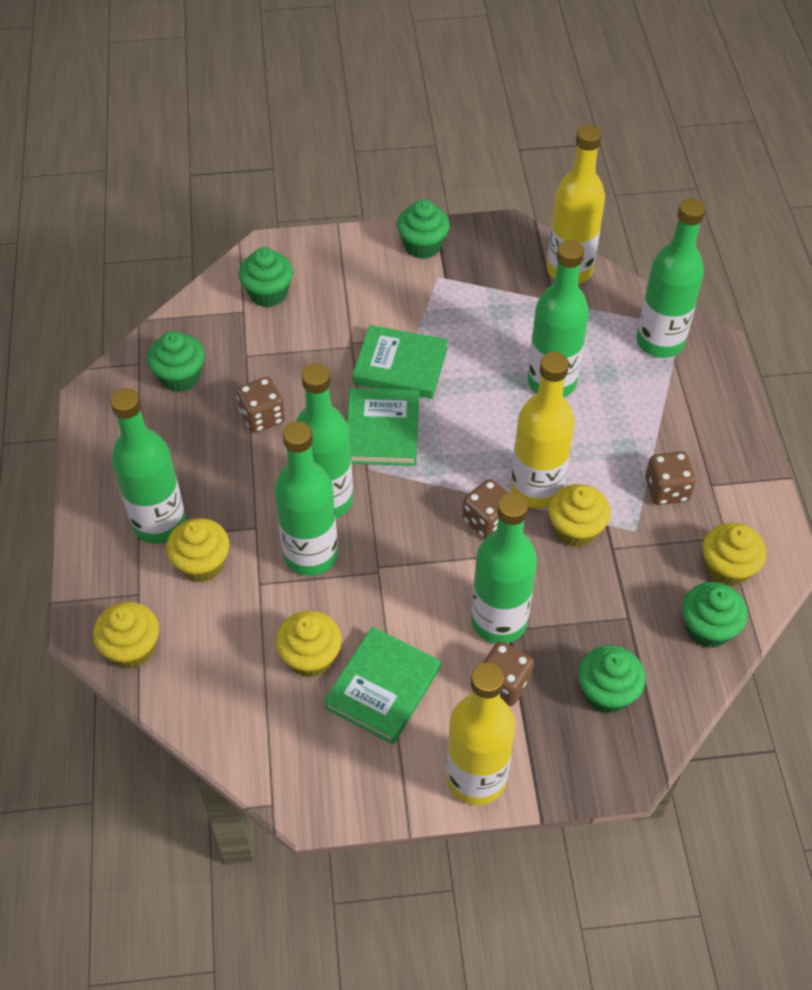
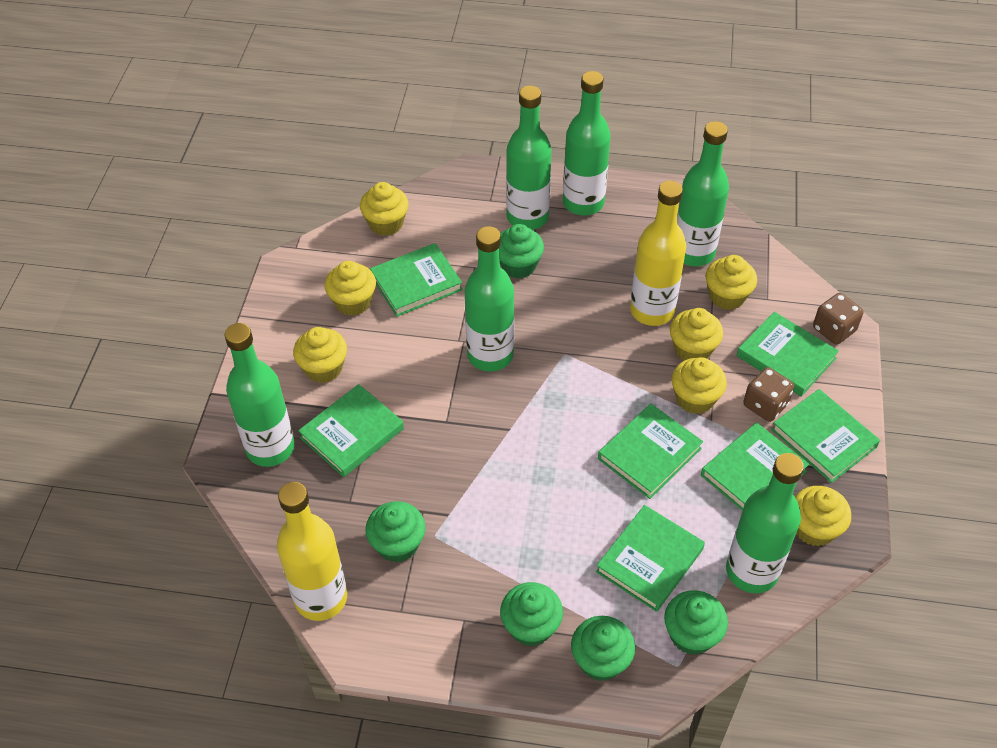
brown dice: 4 -> 2
green book: 3 -> 7
yellow bottle: 3 -> 2
yellow cupcake: 5 -> 7

